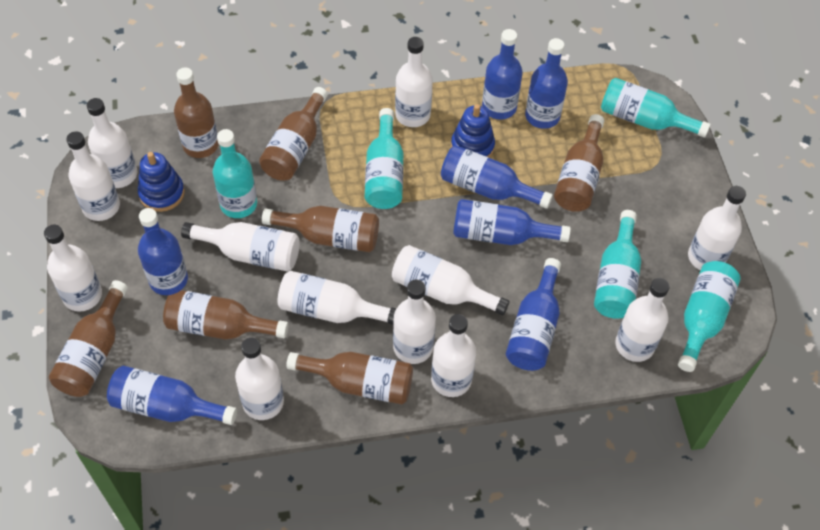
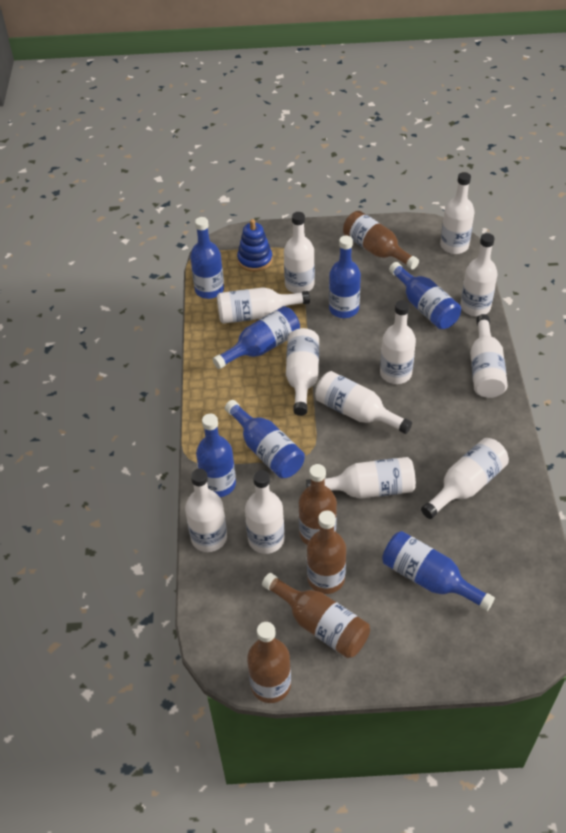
blue stacking toy: 2 -> 1
brown bottle: 7 -> 5
turquoise bottle: 5 -> 0

